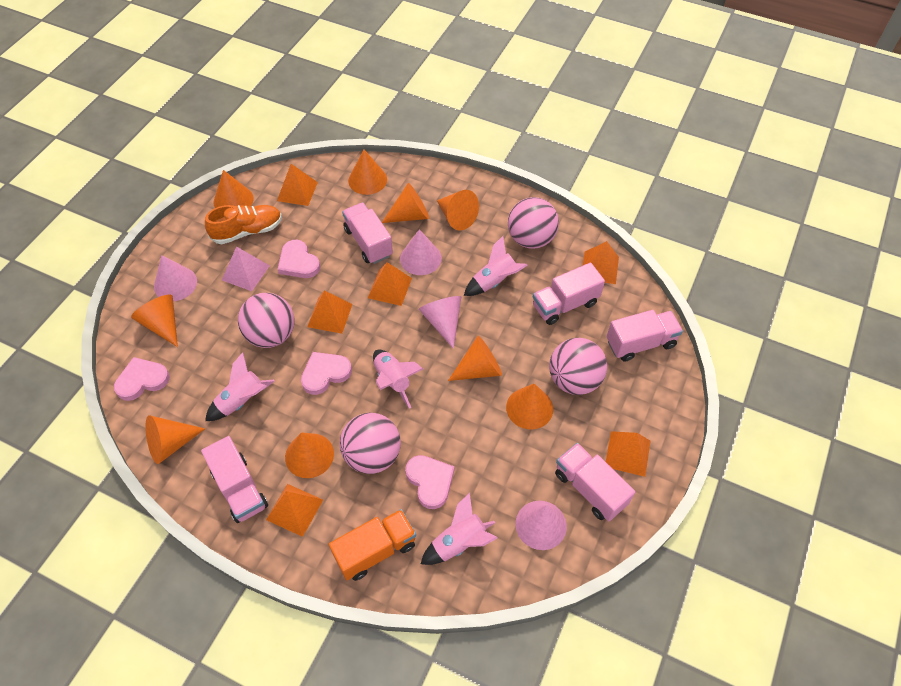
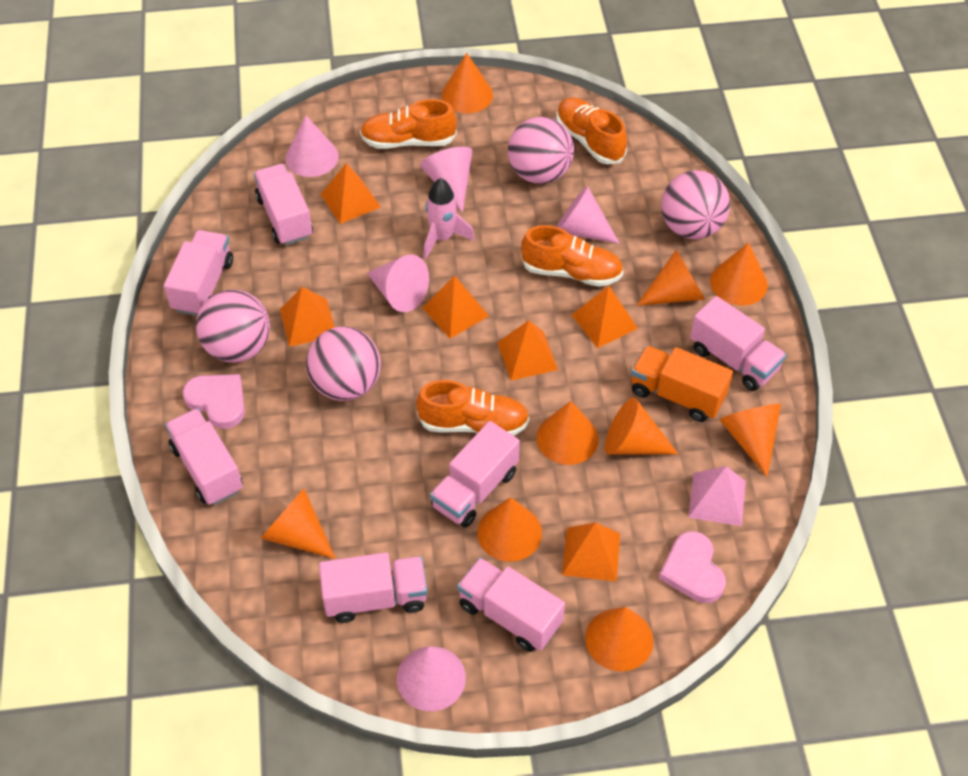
orange shoe: 1 -> 4
pink cone: 4 -> 5
pink heart: 4 -> 2
pink rocket: 4 -> 1
pink truck: 5 -> 7

